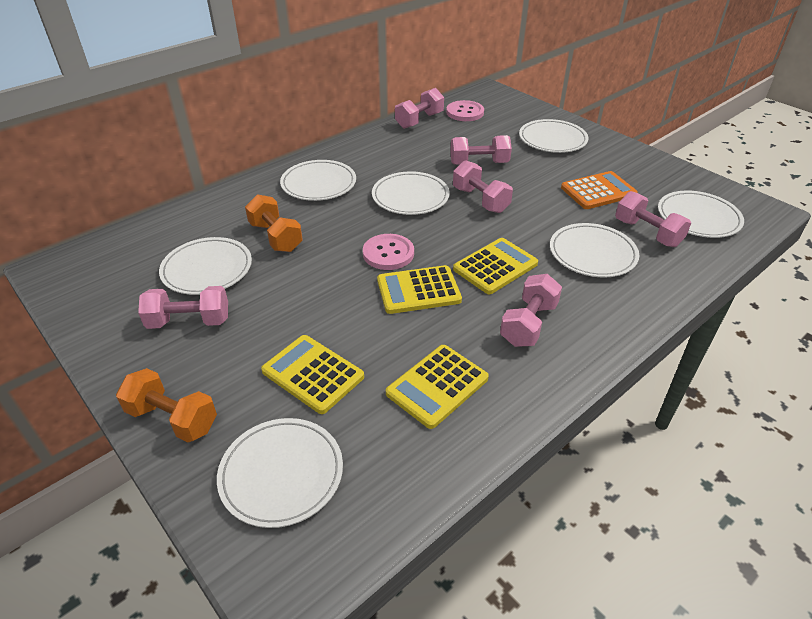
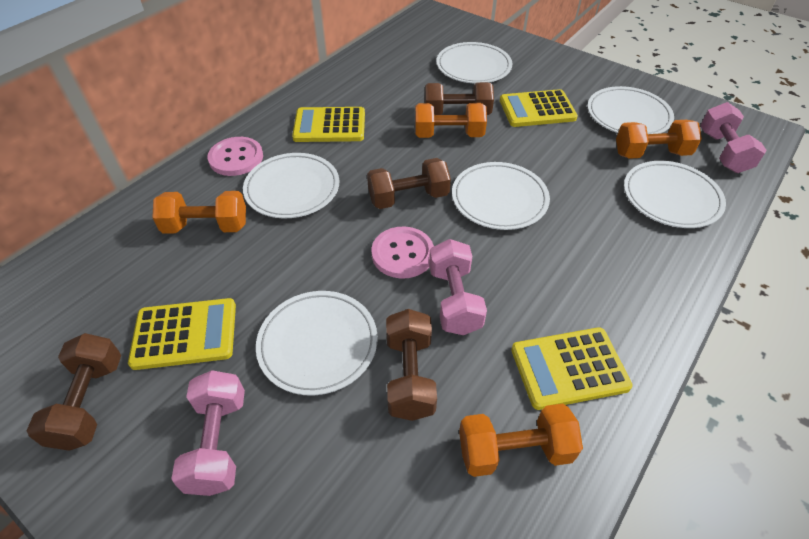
brown dumbbell: 0 -> 4
orange calculator: 1 -> 0
orange dumbbell: 2 -> 4
pink dumbbell: 6 -> 3
white plate: 7 -> 6

